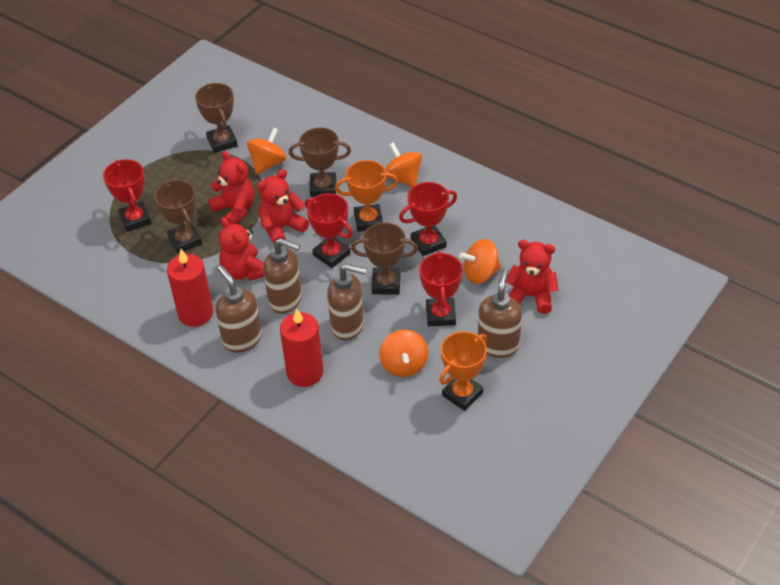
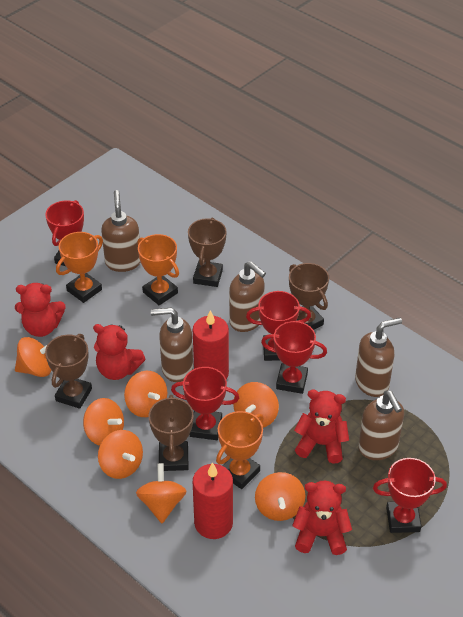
brown soap dispenser: 4 -> 5
orange spinning top: 4 -> 7
orange trophy: 2 -> 3
red trophy: 4 -> 5

